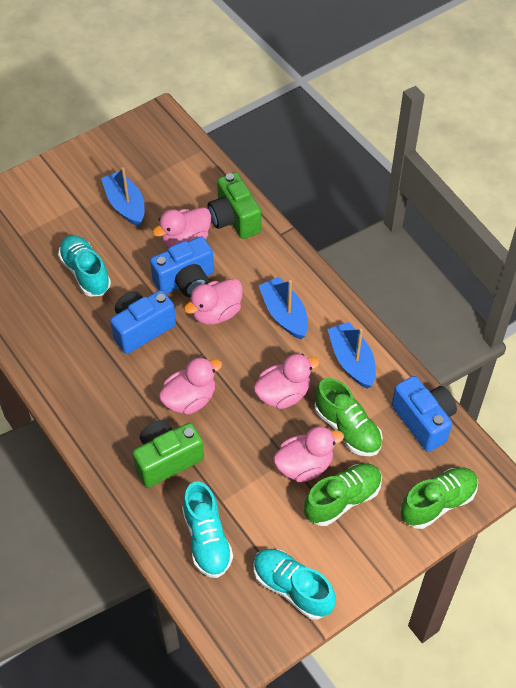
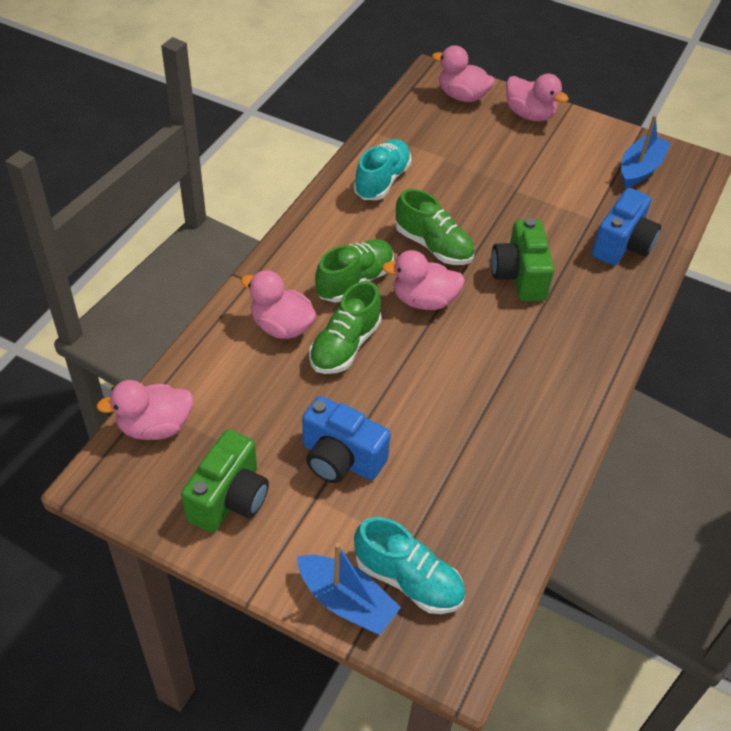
blue boat: 3 -> 2
blue camera: 3 -> 2
turquoise shoe: 3 -> 2

